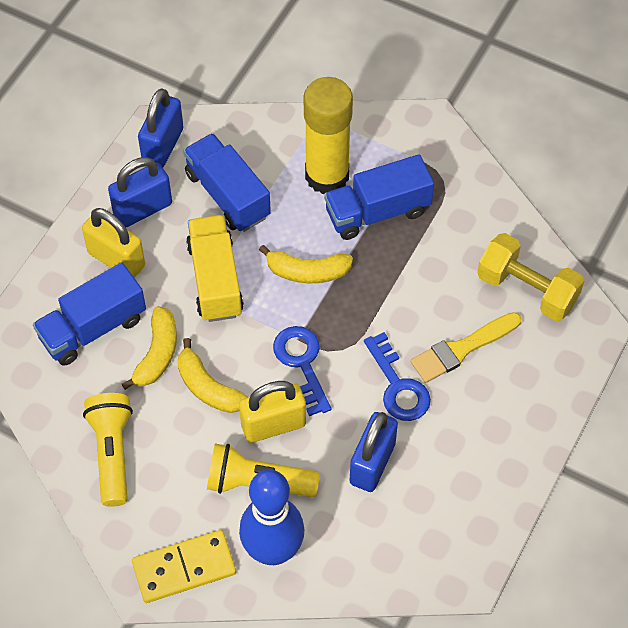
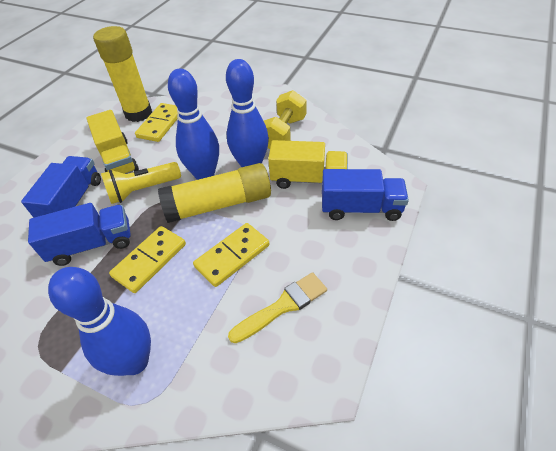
blue bowling pin: 1 -> 3
blue key: 2 -> 0
blue padlock: 3 -> 0
yellow banana: 3 -> 0
yellow domino: 1 -> 3
yellow flashlight: 2 -> 1
yellow glue stick: 1 -> 2
yellow padlock: 2 -> 0
yellow truck: 1 -> 2

